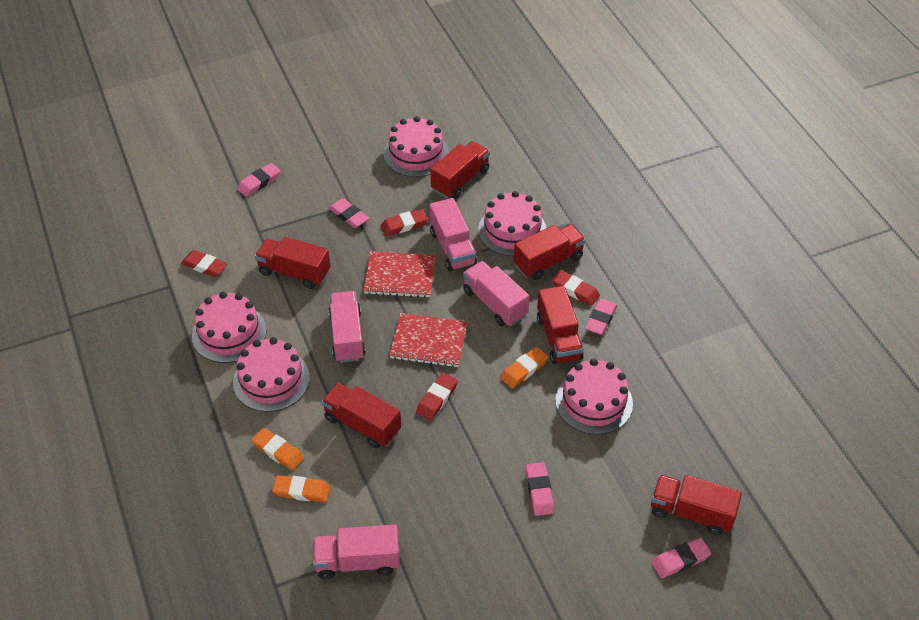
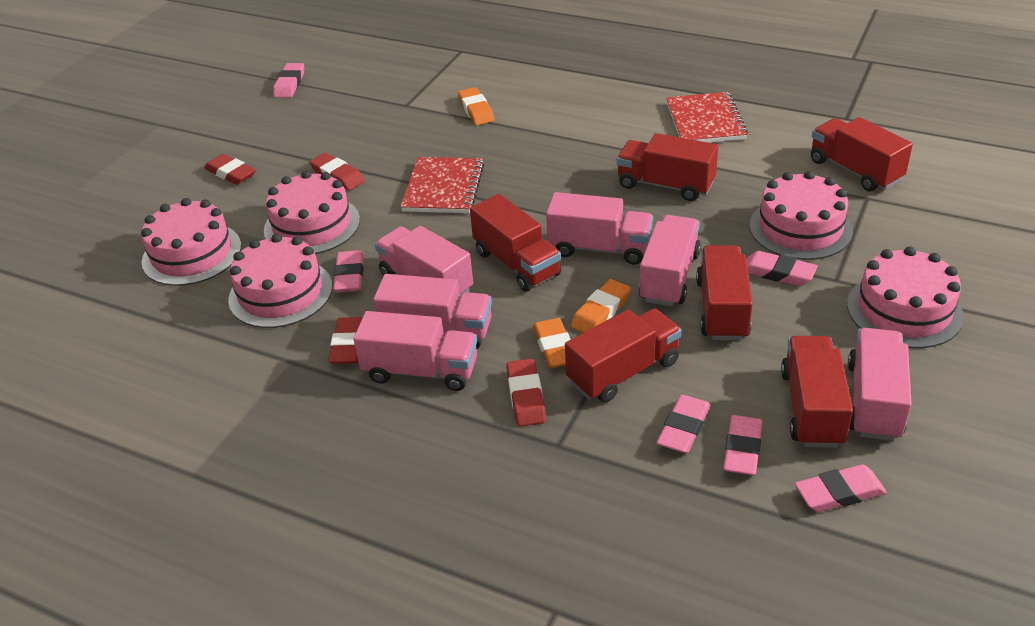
pink eraser: 5 -> 6
pink truck: 4 -> 6

